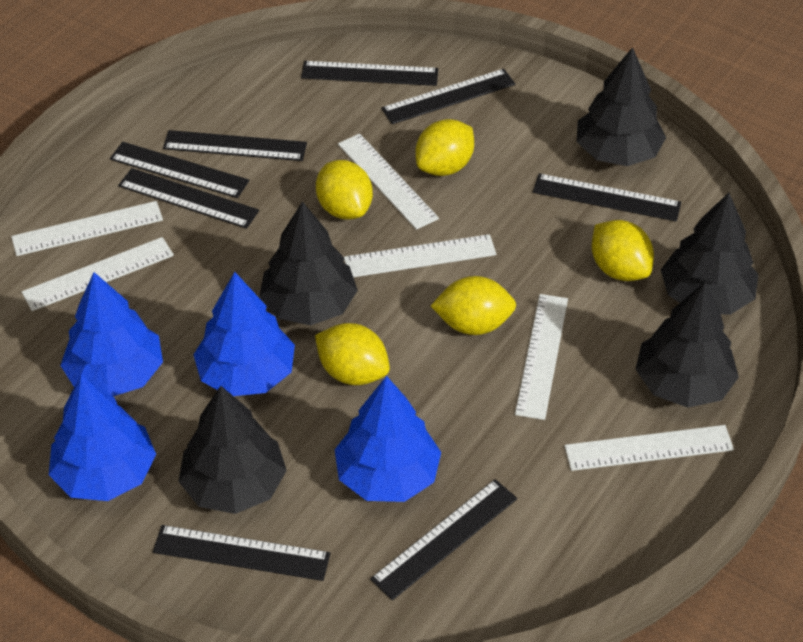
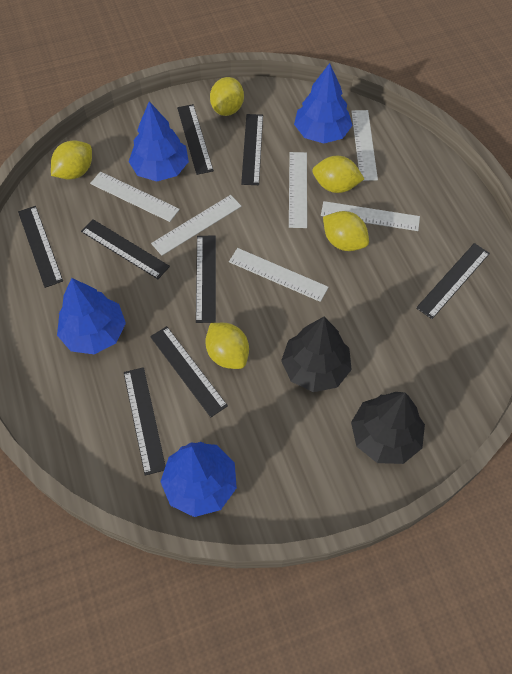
black tree: 5 -> 2

